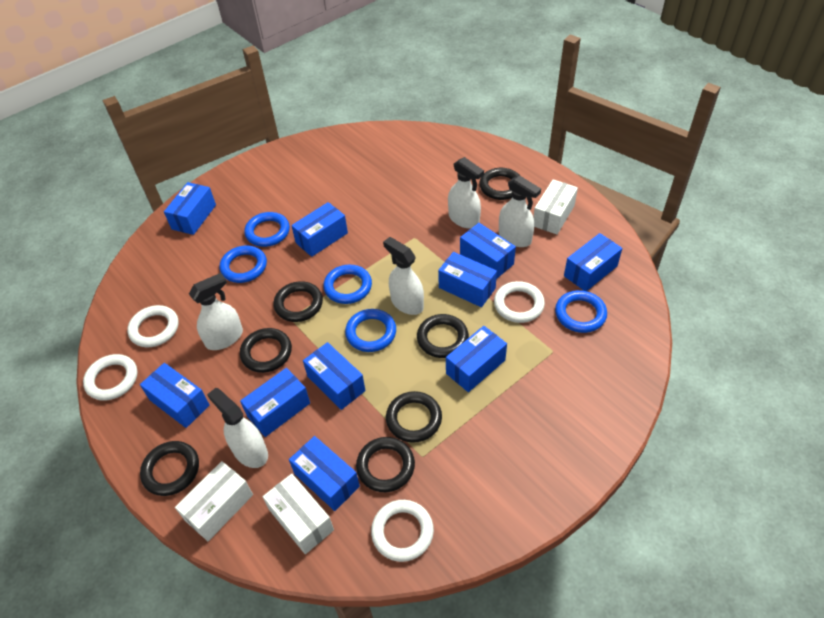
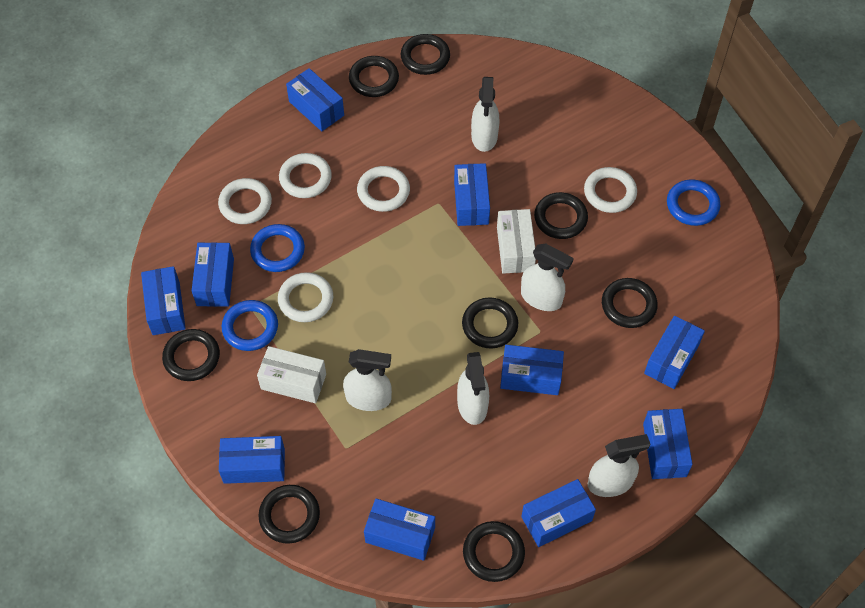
black ring: 7 -> 8
blue ring: 5 -> 3
white box: 3 -> 2
white ring: 4 -> 5

